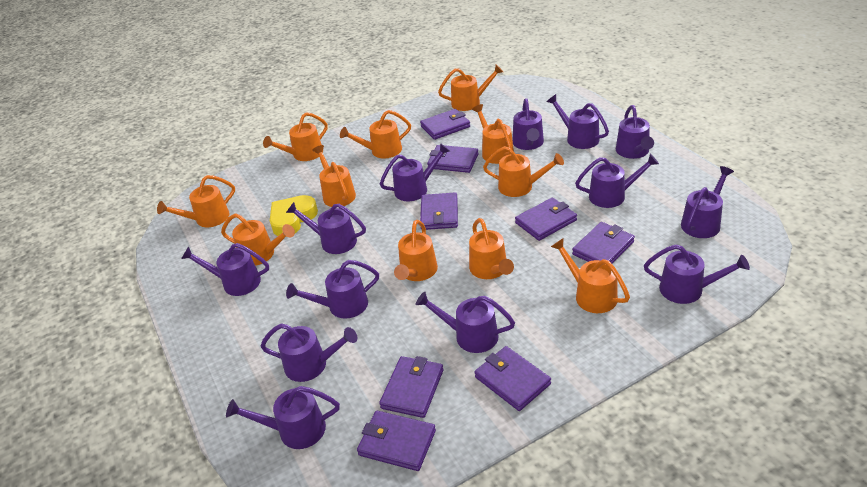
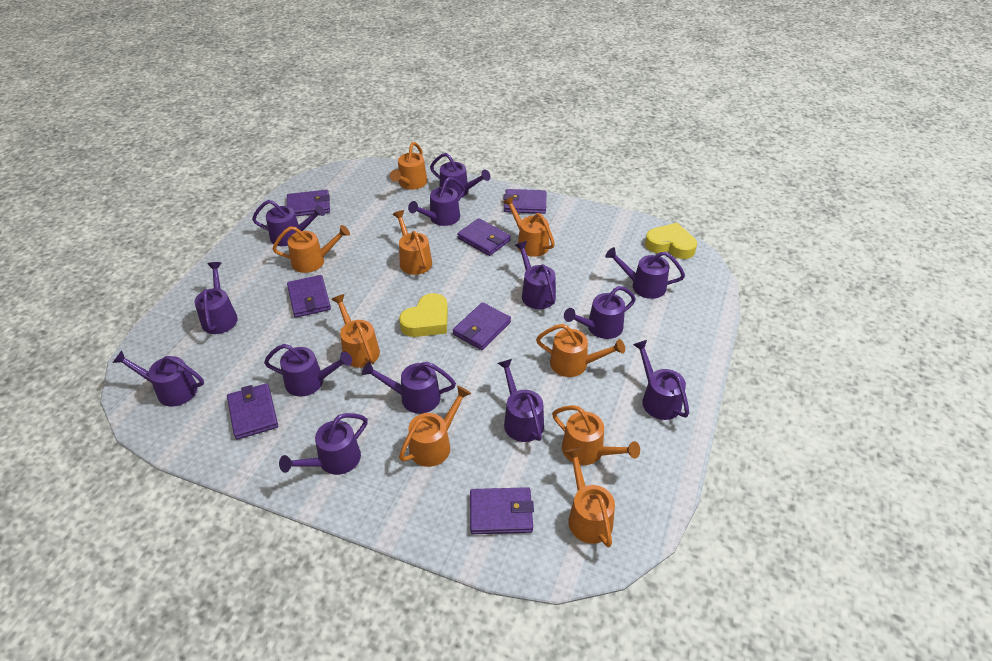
orange watering can: 11 -> 9
purple wallet: 8 -> 7
yellow heart: 1 -> 2

